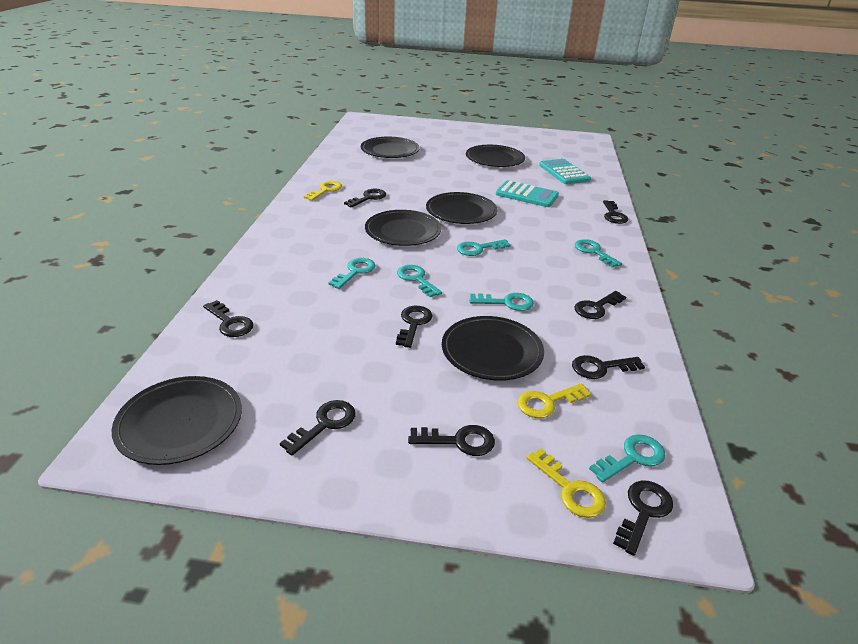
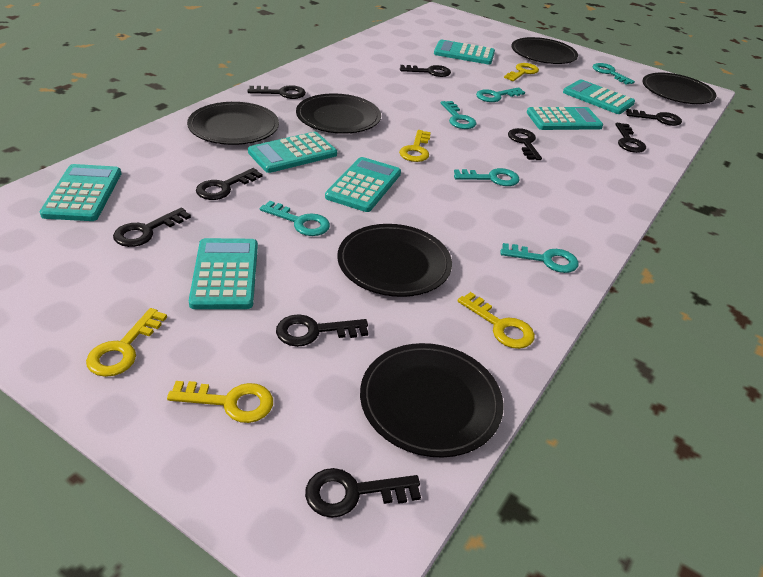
turquoise calculator: 2 -> 7
yellow key: 3 -> 5

